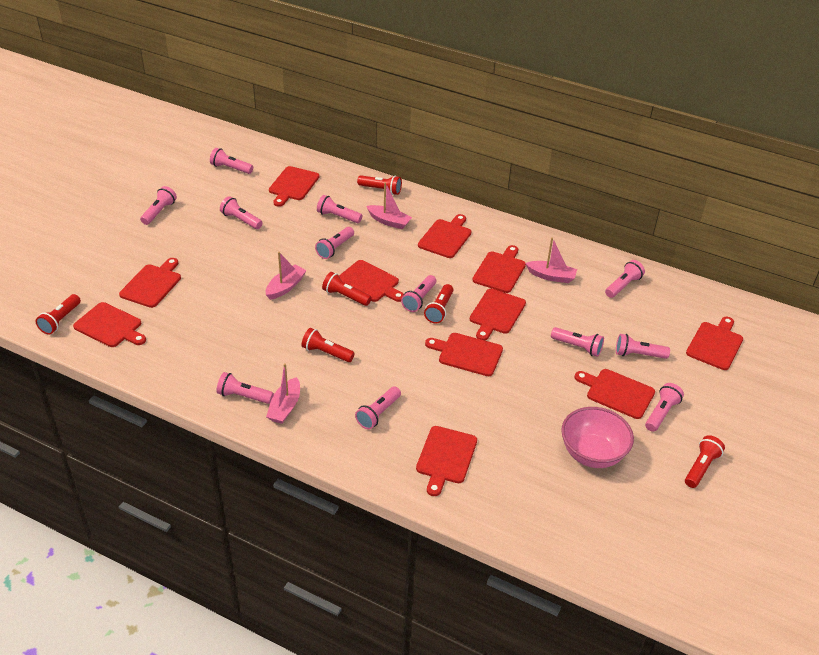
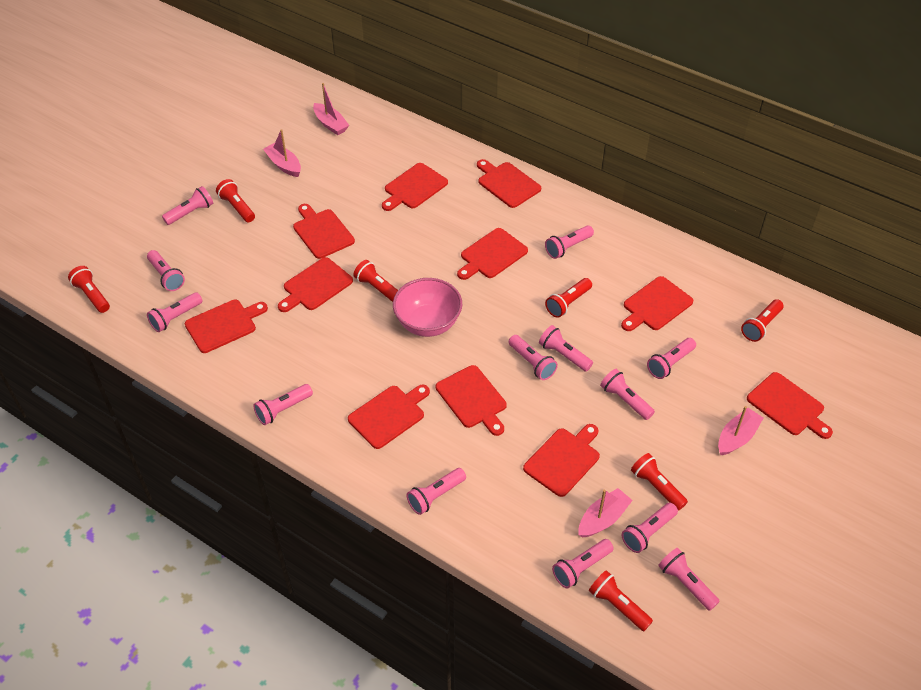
pink flashlight: 12 -> 13
red flashlight: 6 -> 7

